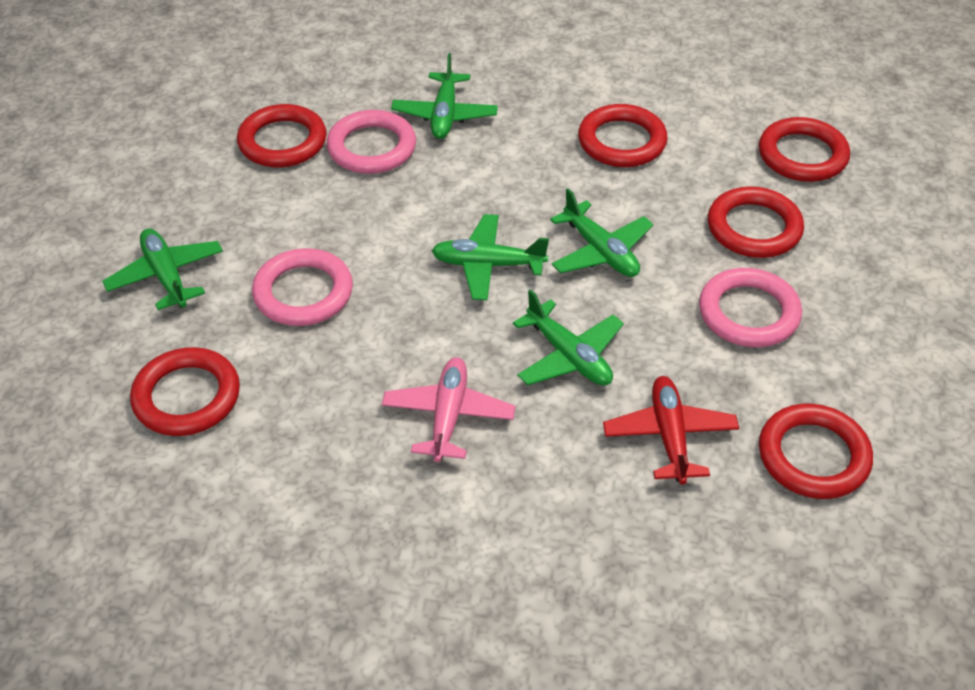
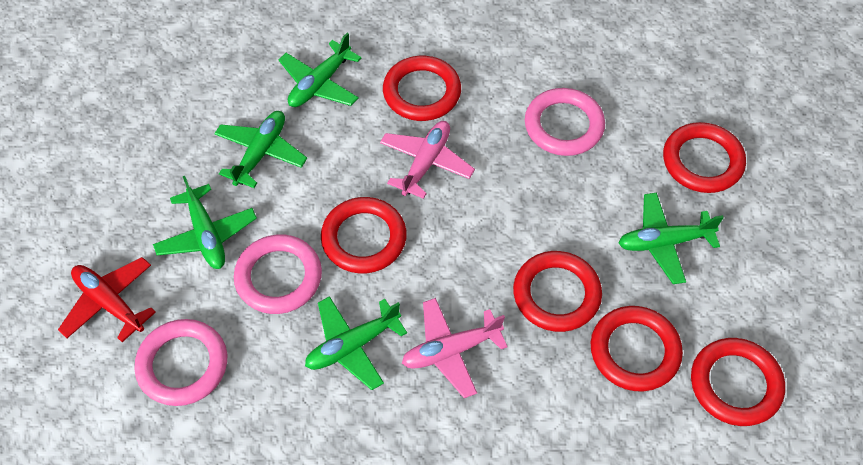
pink plane: 1 -> 2

